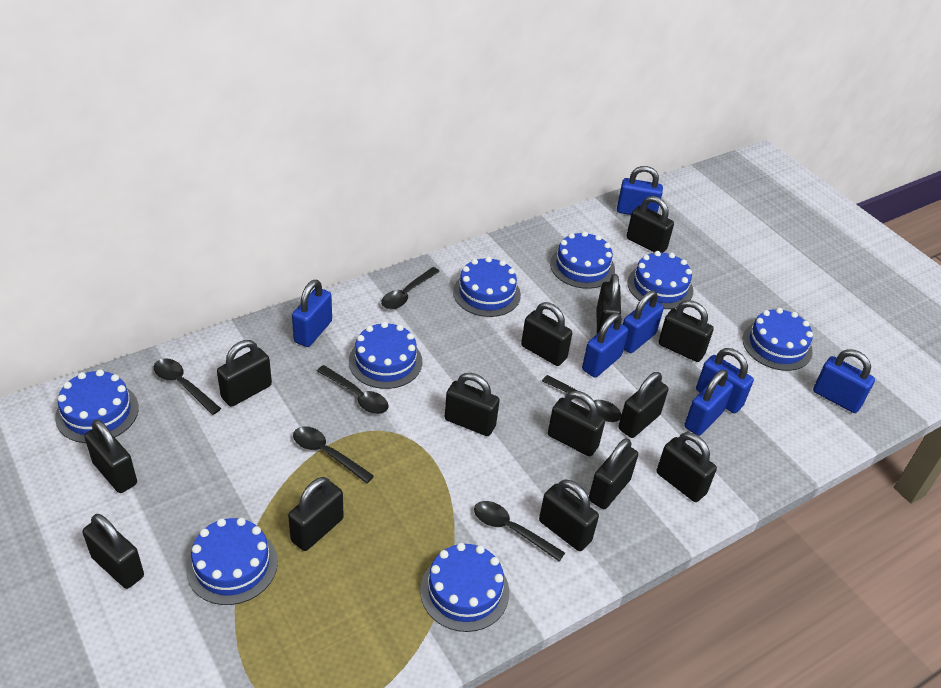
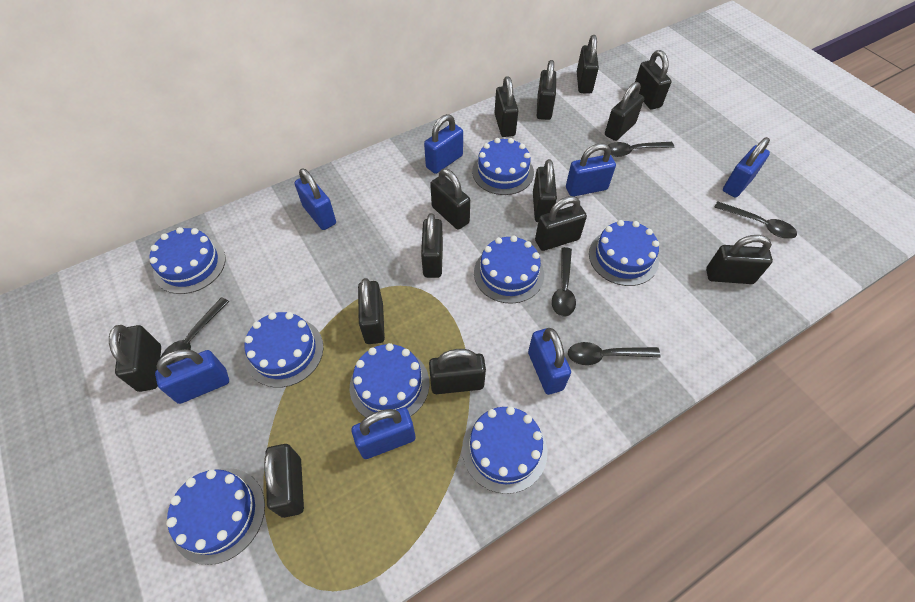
black spoon: 6 -> 5

